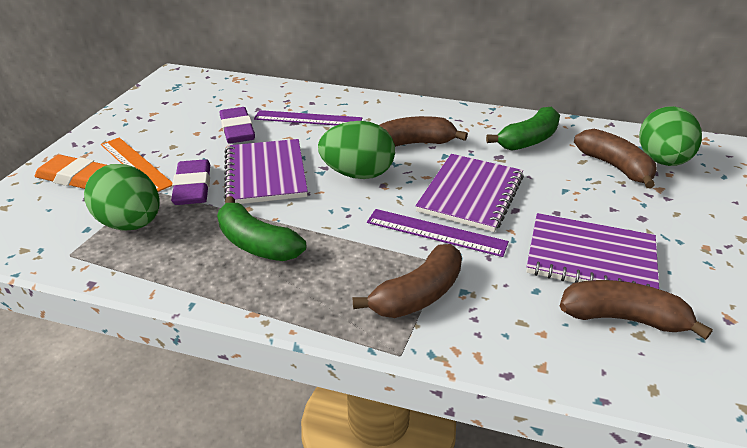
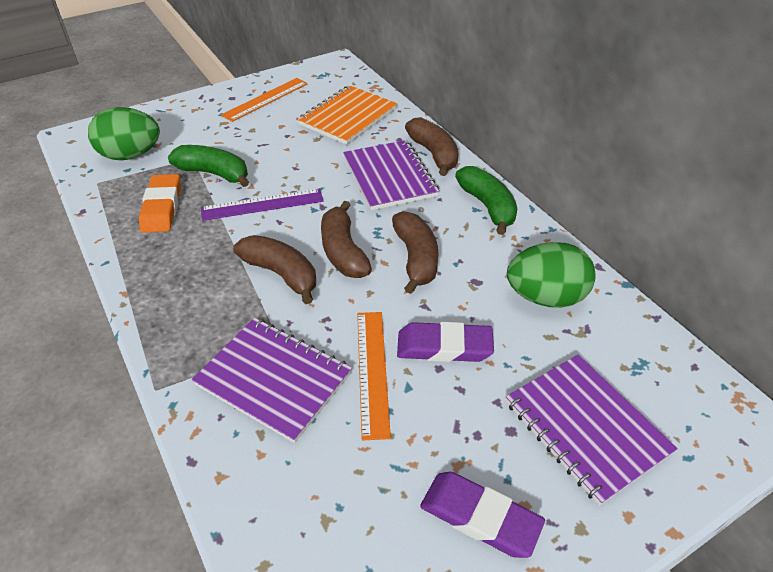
green egg: 3 -> 2
orange notebook: 0 -> 1
orange ruler: 1 -> 2
purple ruler: 2 -> 1

